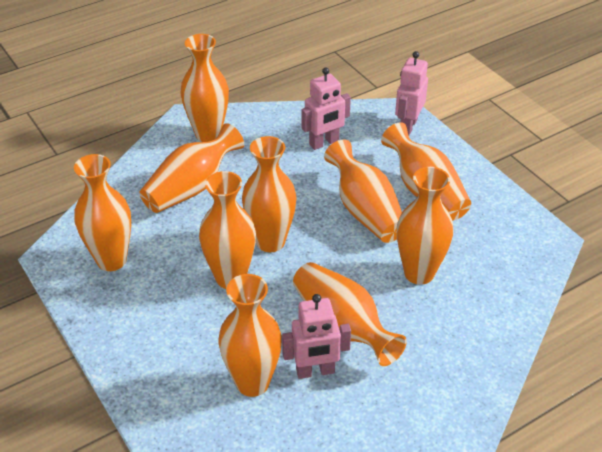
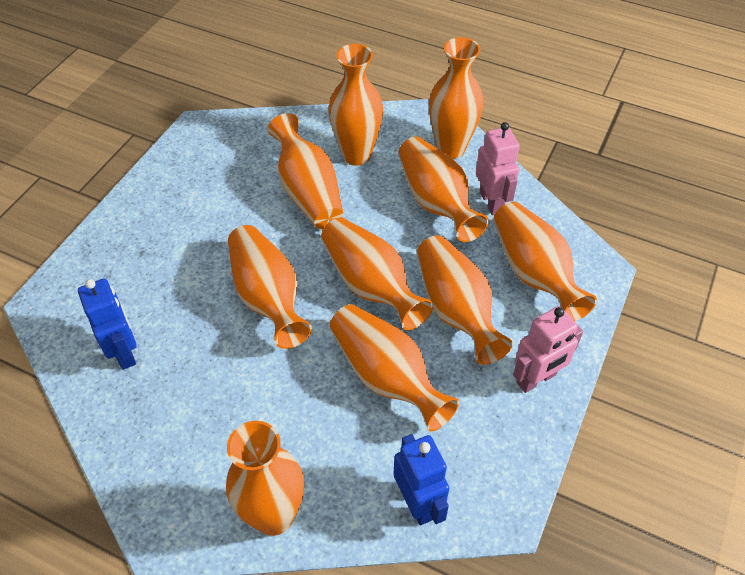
blue robot: 0 -> 2
pink robot: 3 -> 2

